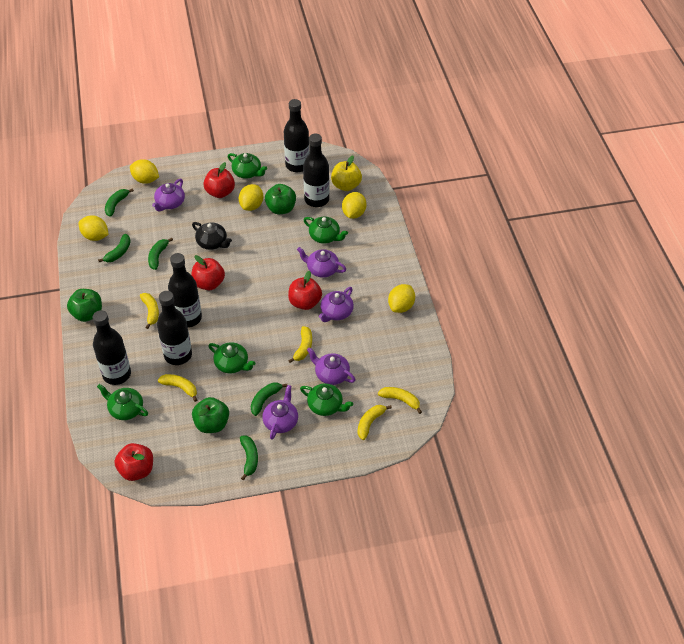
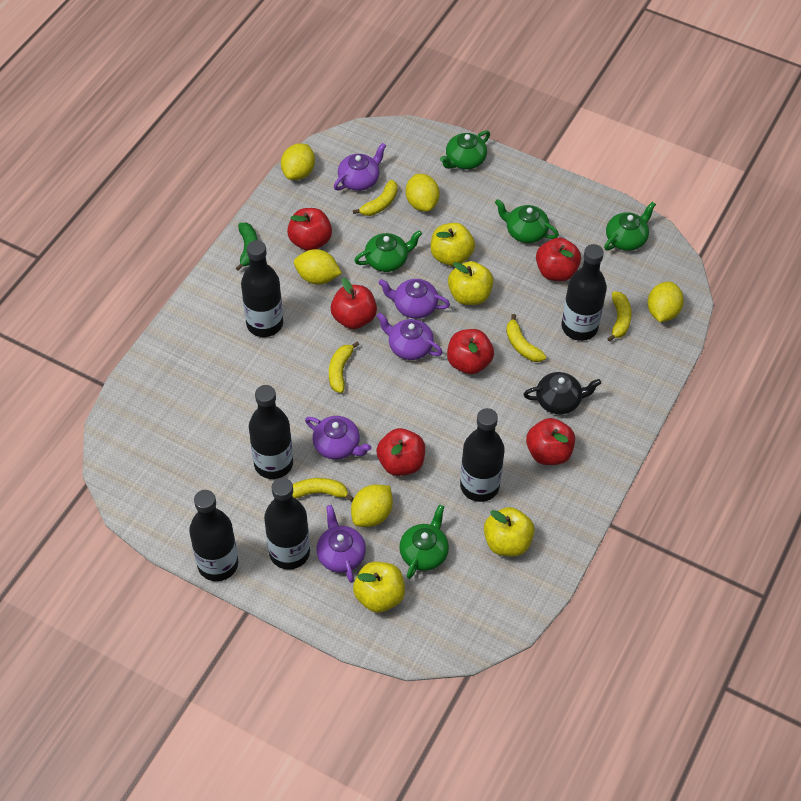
black bottle: 5 -> 6
green apple: 3 -> 0
green banana: 5 -> 1
red apple: 4 -> 6
yellow apple: 1 -> 4

